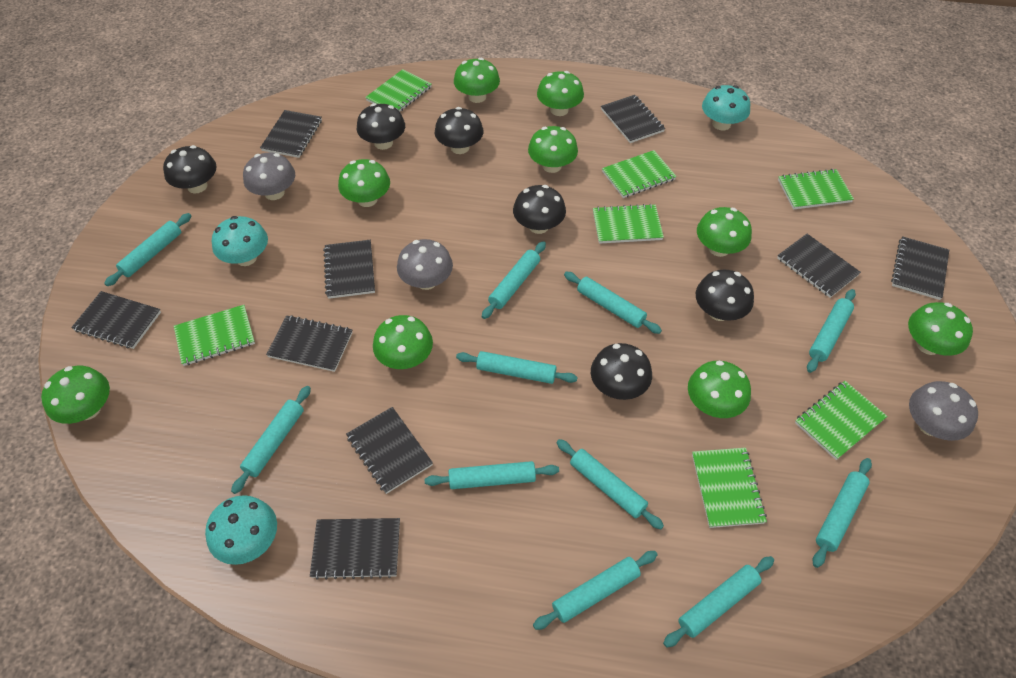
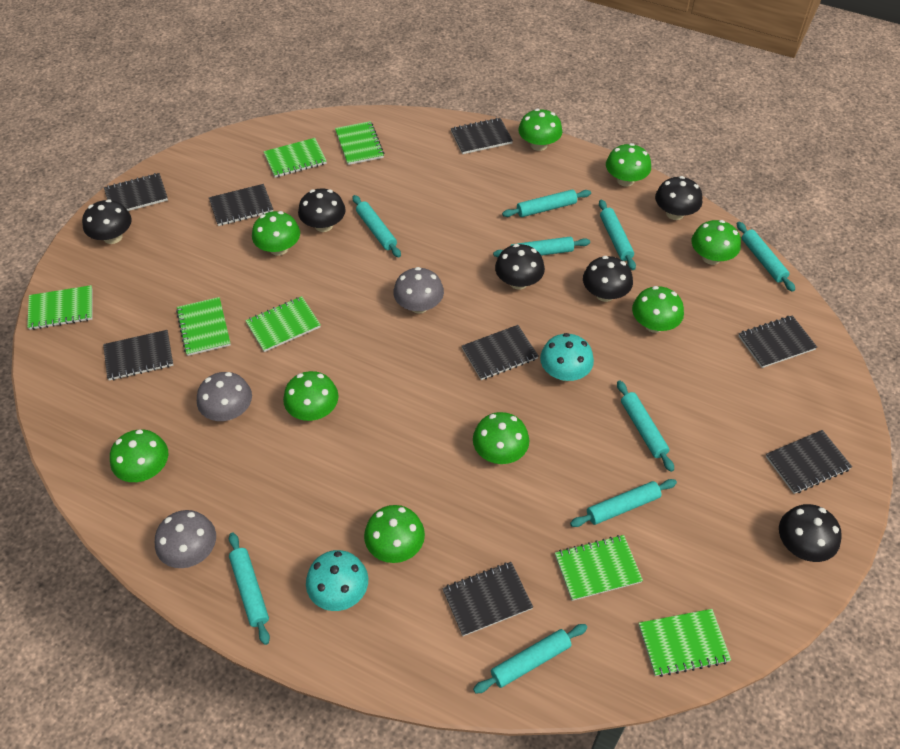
black notebook: 9 -> 8
turquoise mushroom: 3 -> 2
turquoise rolling pin: 11 -> 9

